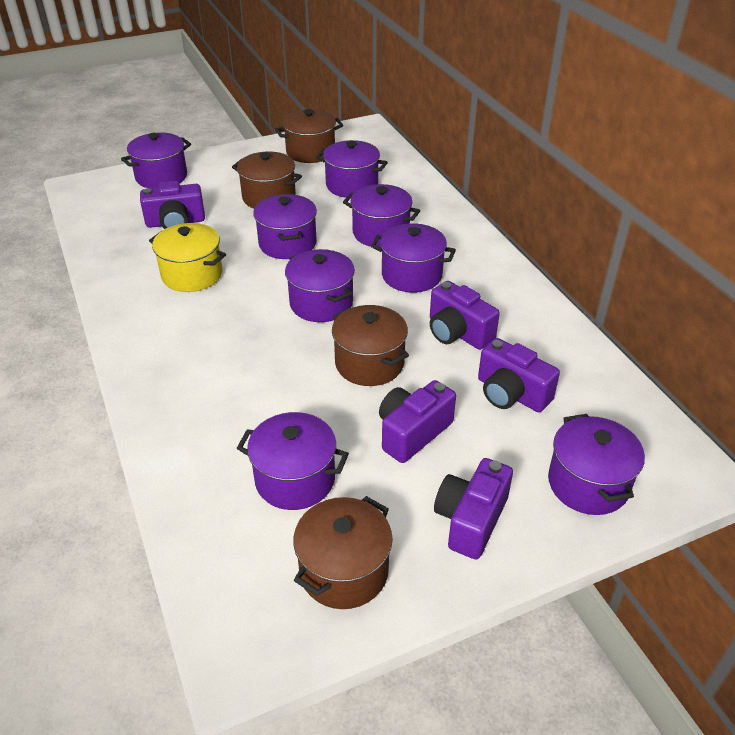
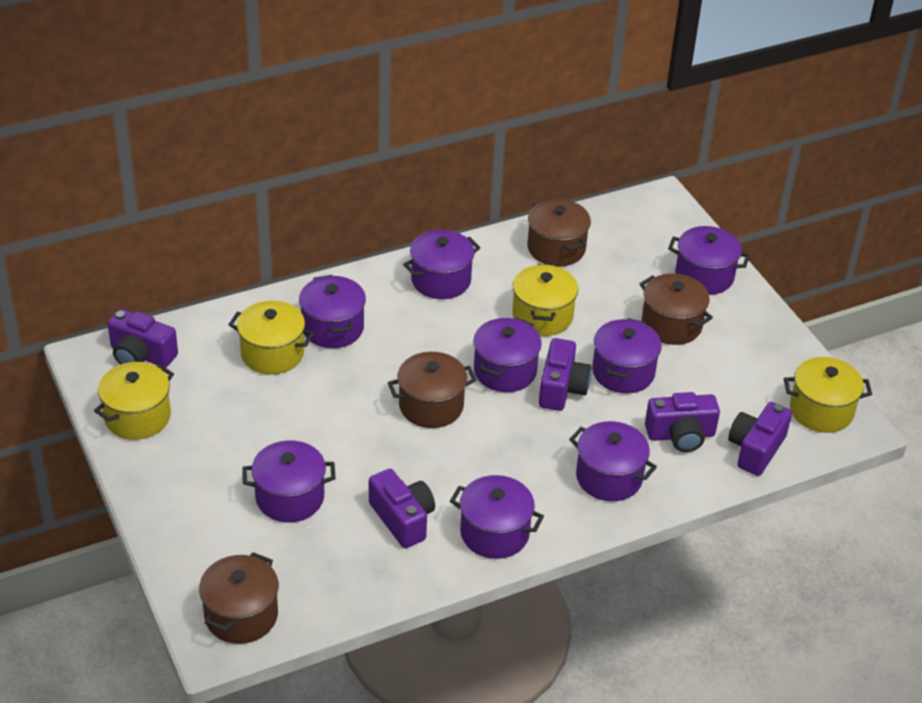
yellow pot: 1 -> 4

